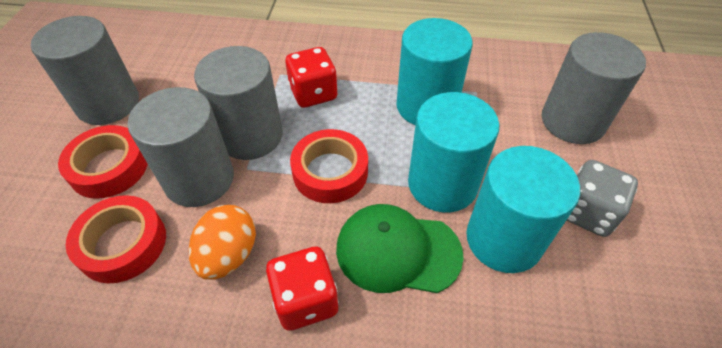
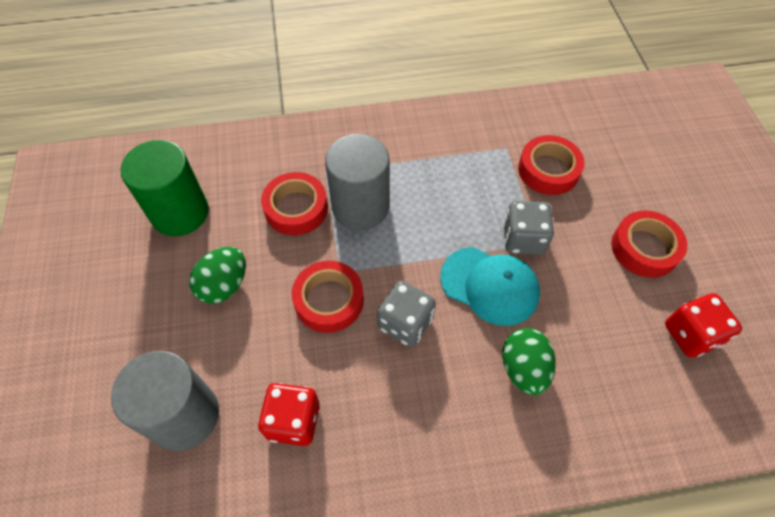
green cap: 1 -> 0
green cylinder: 0 -> 1
green egg: 0 -> 2
grey cylinder: 4 -> 2
grey dice: 1 -> 2
orange egg: 1 -> 0
red tape: 3 -> 4
turquoise cap: 0 -> 1
turquoise cylinder: 3 -> 0

